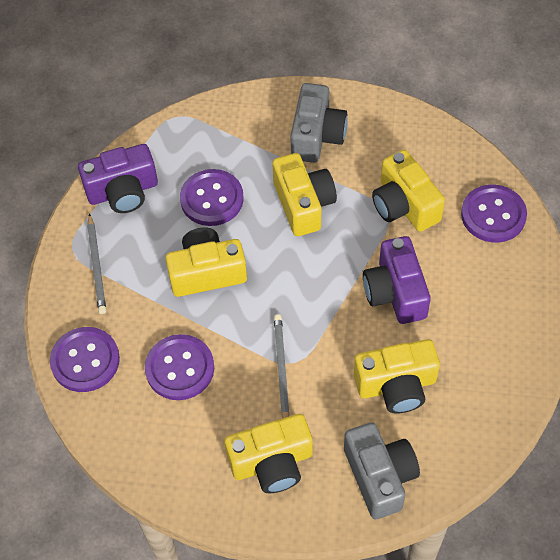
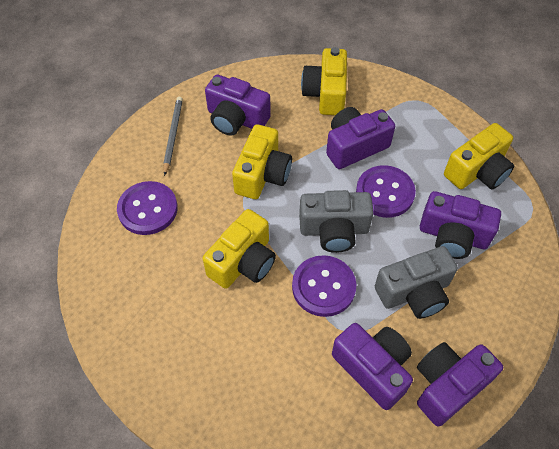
grey pencil: 2 -> 1
purple button: 4 -> 3
purple camera: 2 -> 5
yellow camera: 5 -> 4

